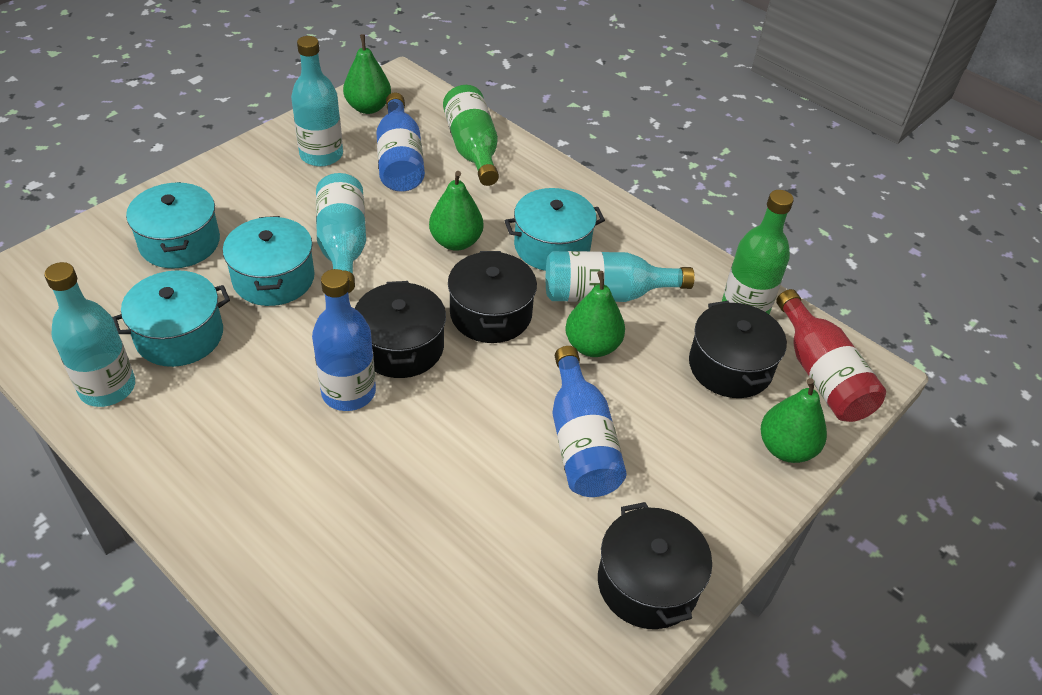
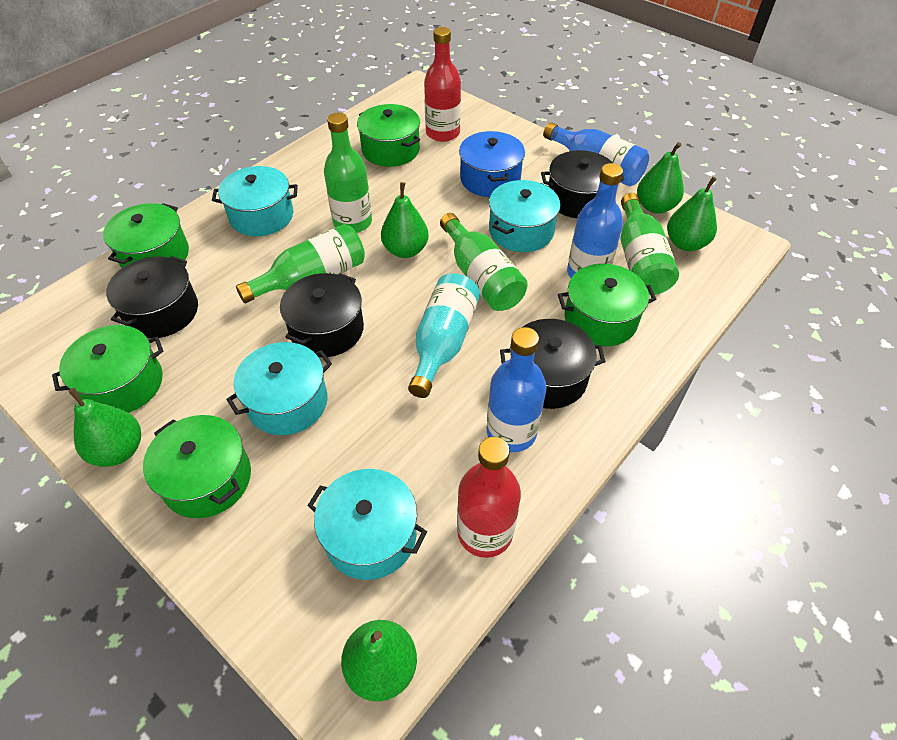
blue pot: 0 -> 1
green bottle: 2 -> 4
green pear: 4 -> 5
green pot: 0 -> 5
red bottle: 1 -> 2
turquoise bottle: 4 -> 1

